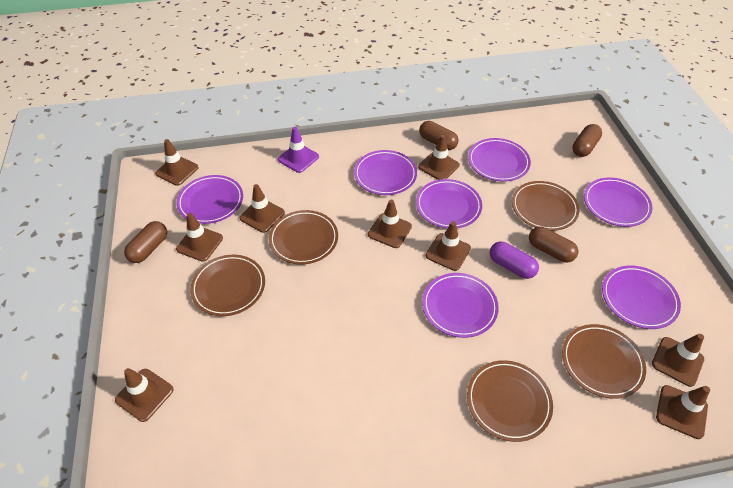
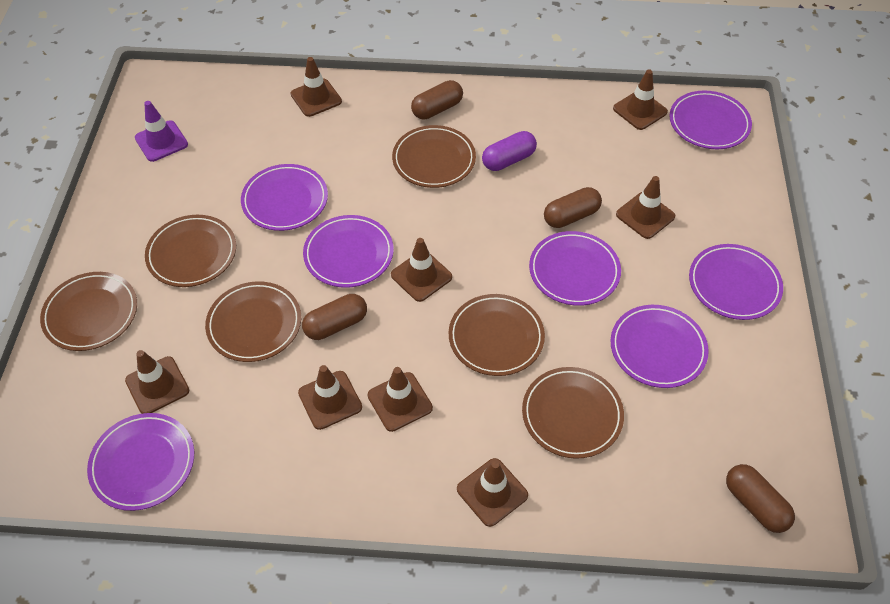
brown plate: 5 -> 6
brown traffic cone: 9 -> 8

